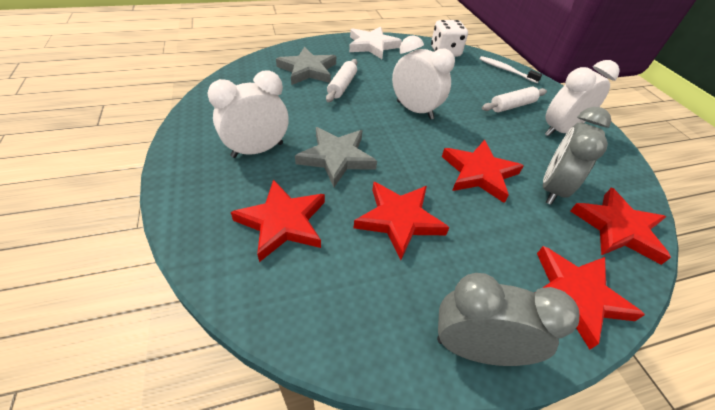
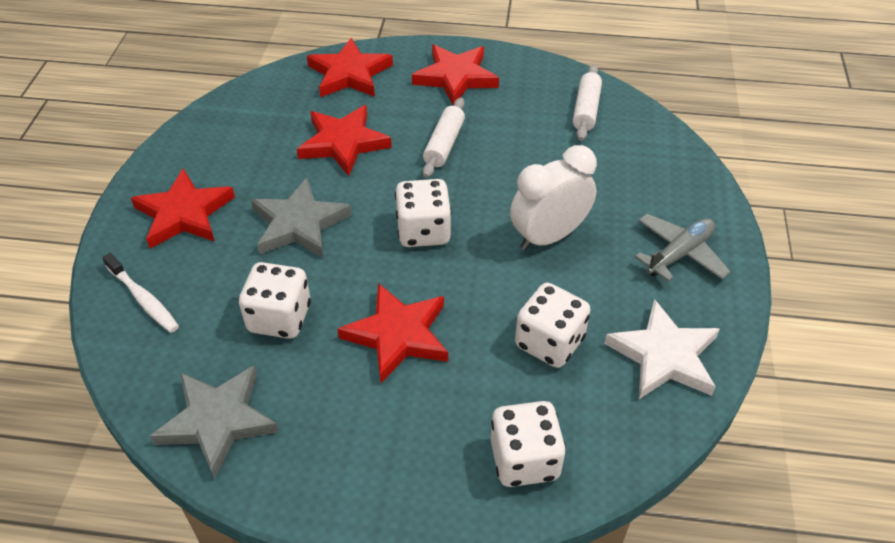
grey clock: 2 -> 0
grey plane: 0 -> 1
white clock: 3 -> 1
white dice: 1 -> 4

